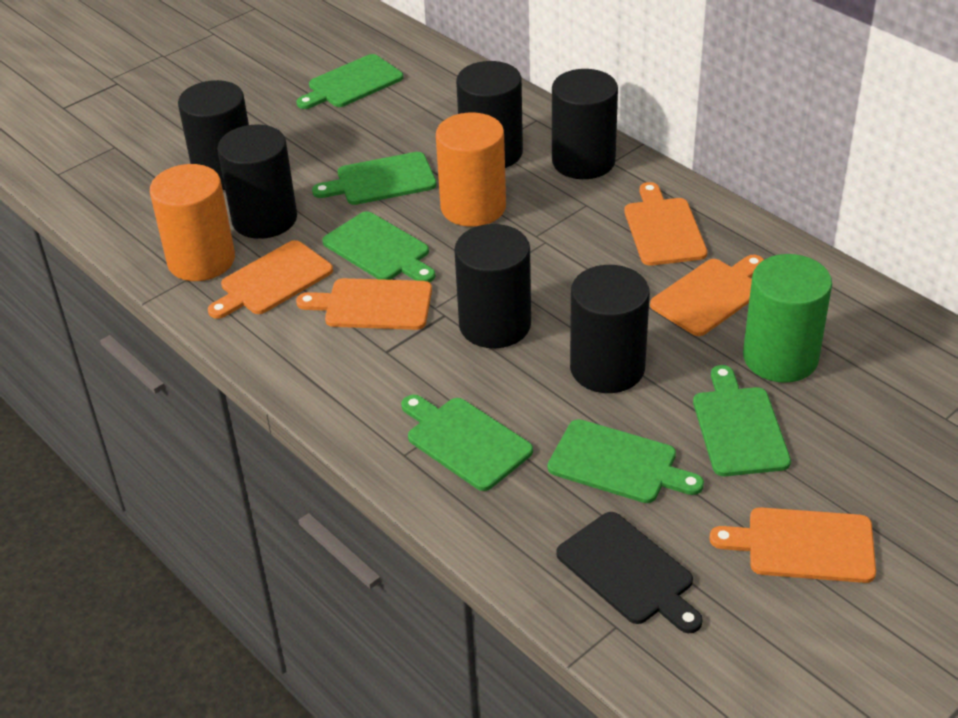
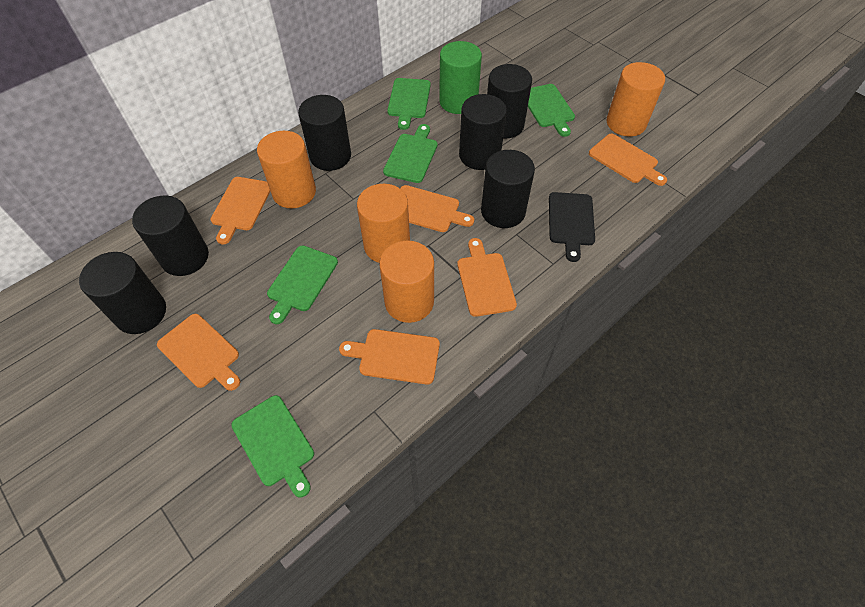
green cutting board: 6 -> 5
orange cutting board: 5 -> 6
orange cylinder: 2 -> 4

